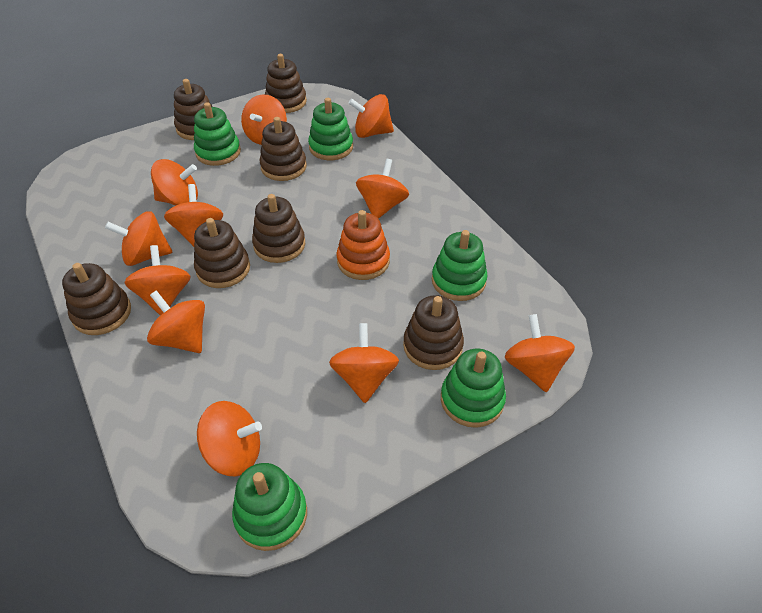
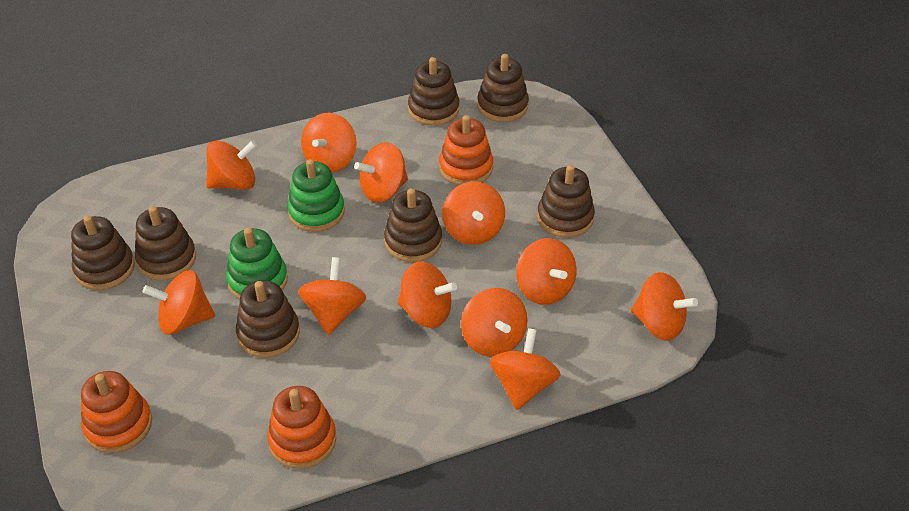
green stacking toy: 5 -> 2
orange stacking toy: 1 -> 3

